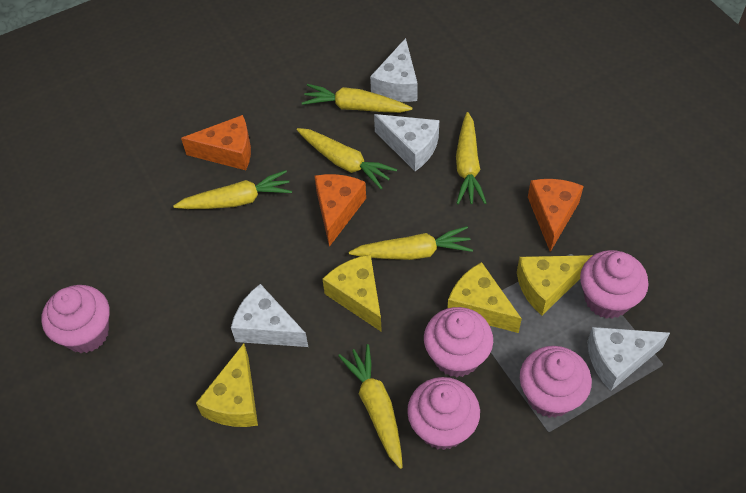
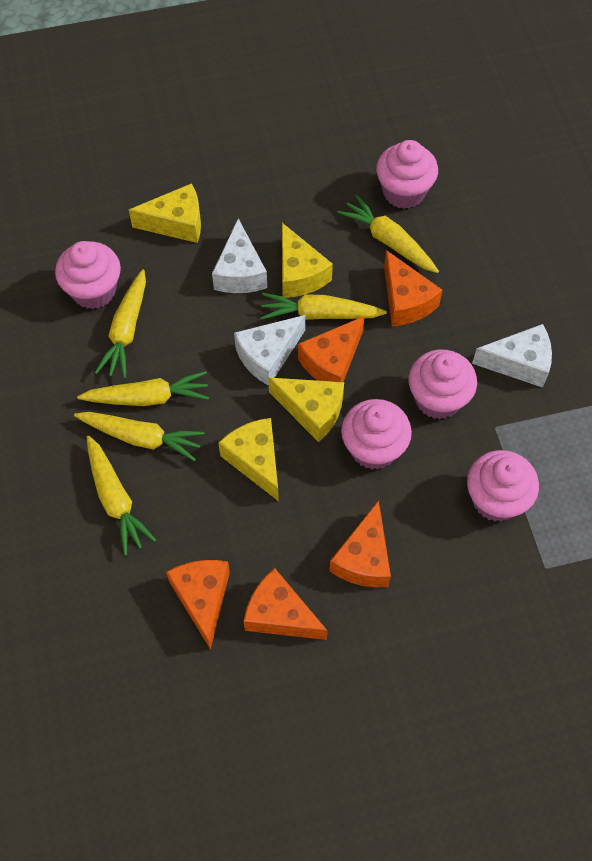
orange cheese: 3 -> 5
white cheese: 4 -> 3

